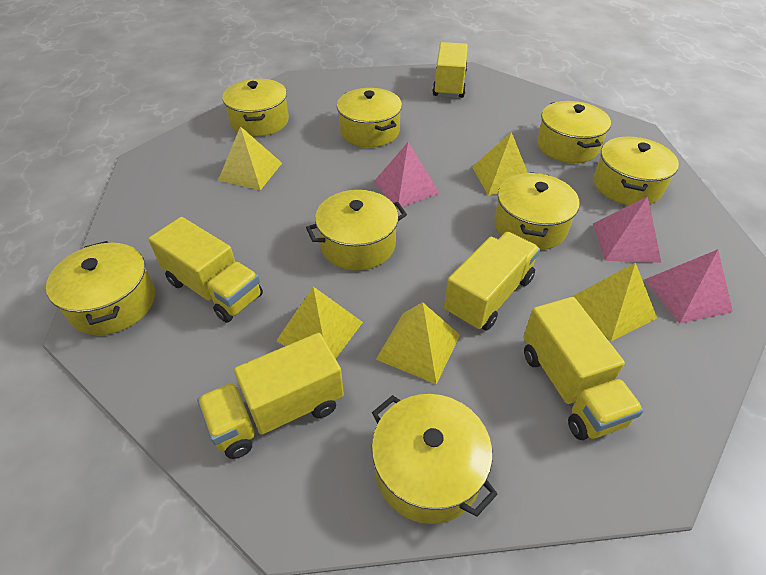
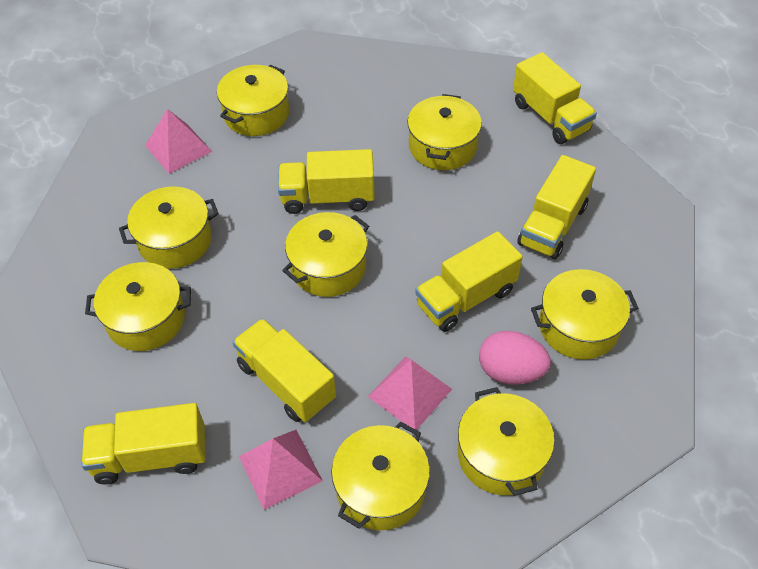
pink egg: 0 -> 1
yellow pyramid: 5 -> 0
yellow truck: 5 -> 6

